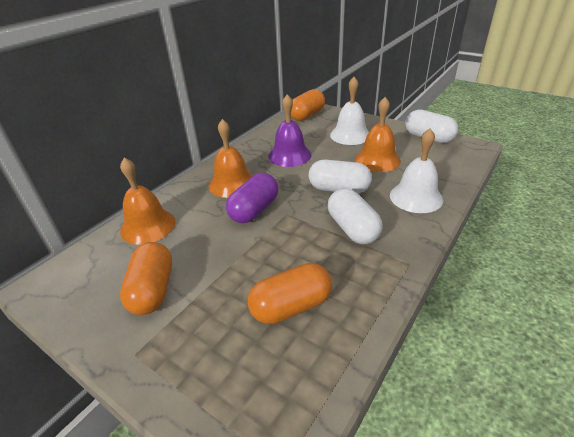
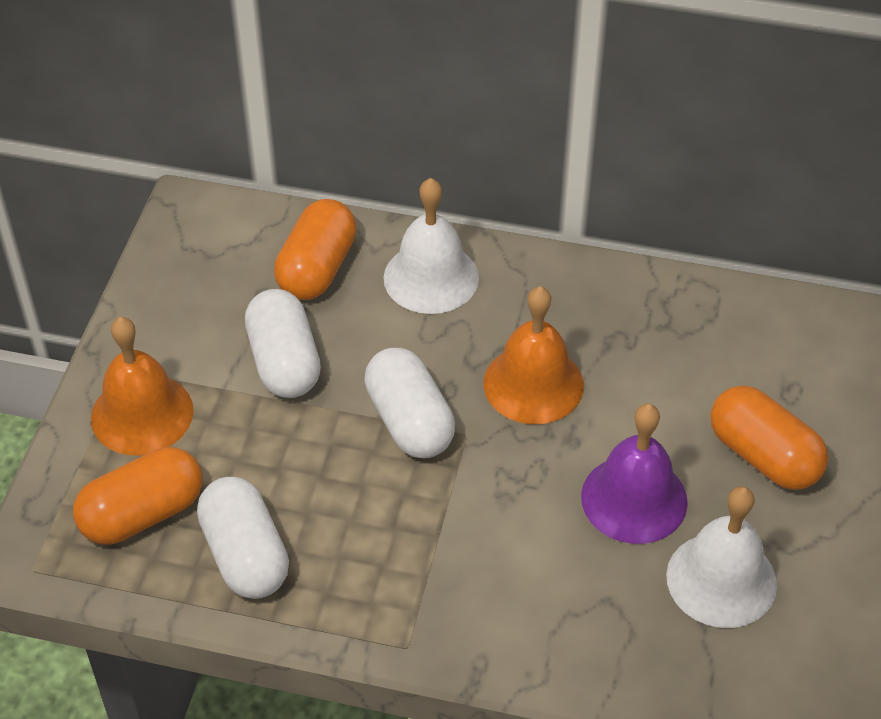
orange bell: 3 -> 2
purple capsule: 1 -> 0

